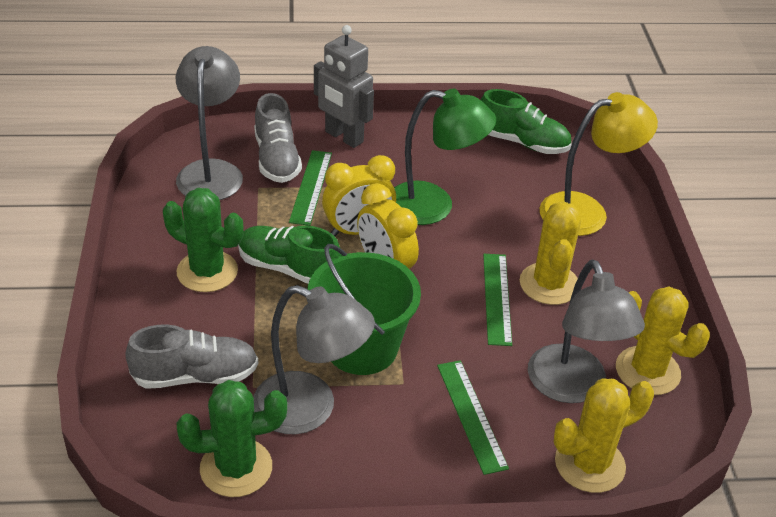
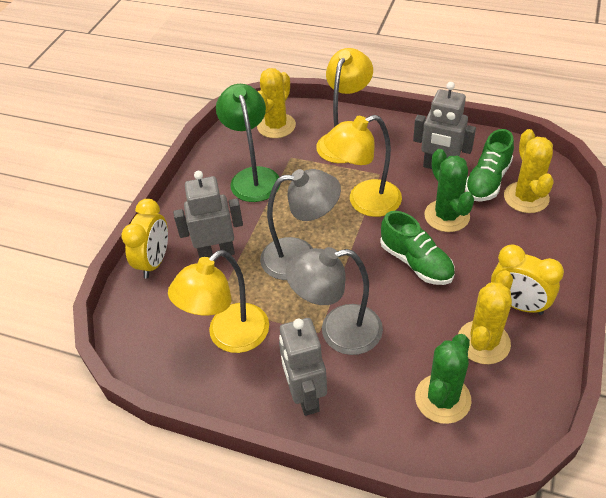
green bucket: 1 -> 0
green ruler: 3 -> 0
grey lamp: 3 -> 2
grey robot: 1 -> 3
grey shoe: 2 -> 0
yellow lamp: 1 -> 3

